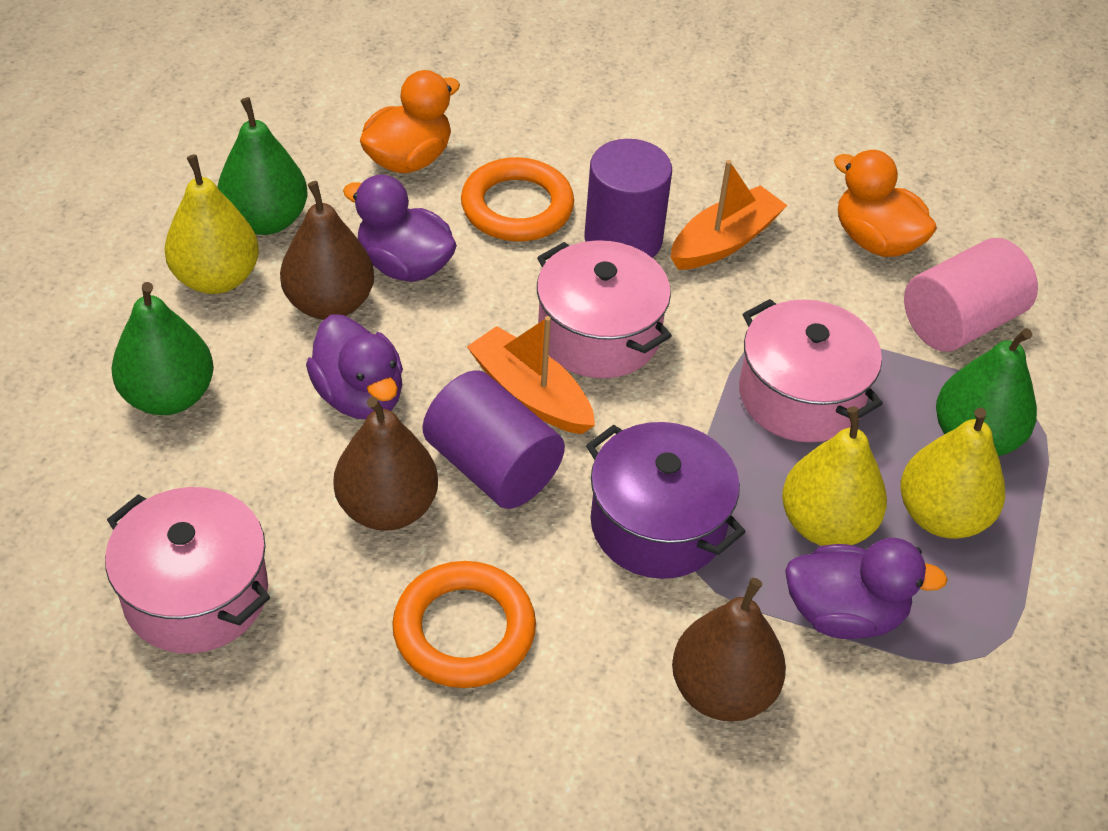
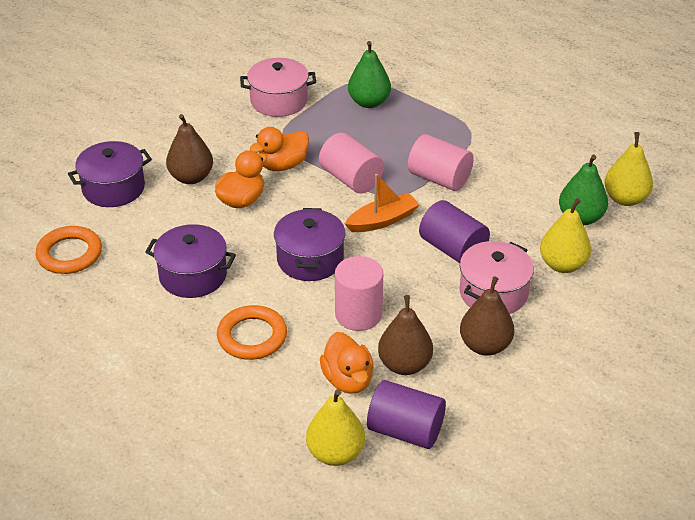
green pear: 3 -> 2
orange boat: 2 -> 1
orange duck: 2 -> 3
pink cylinder: 1 -> 3
pink pot: 3 -> 2
purple duck: 3 -> 0
purple pot: 1 -> 3

